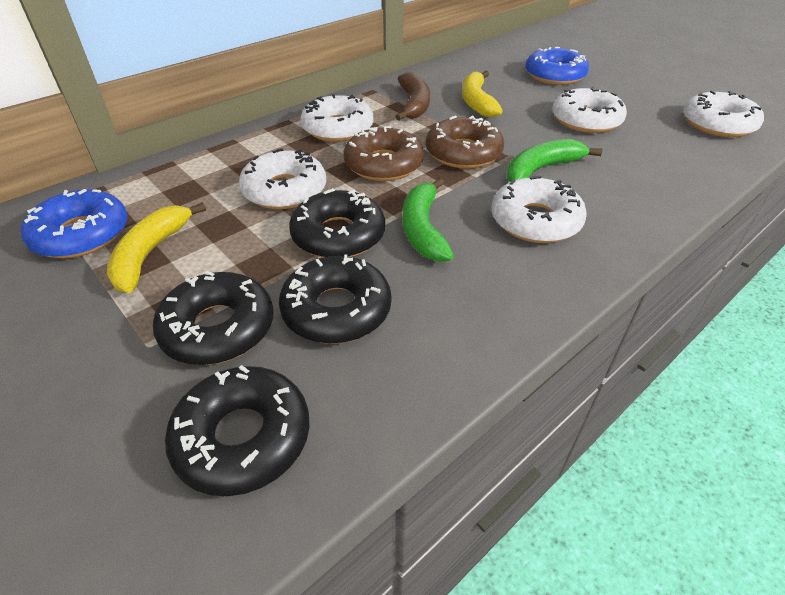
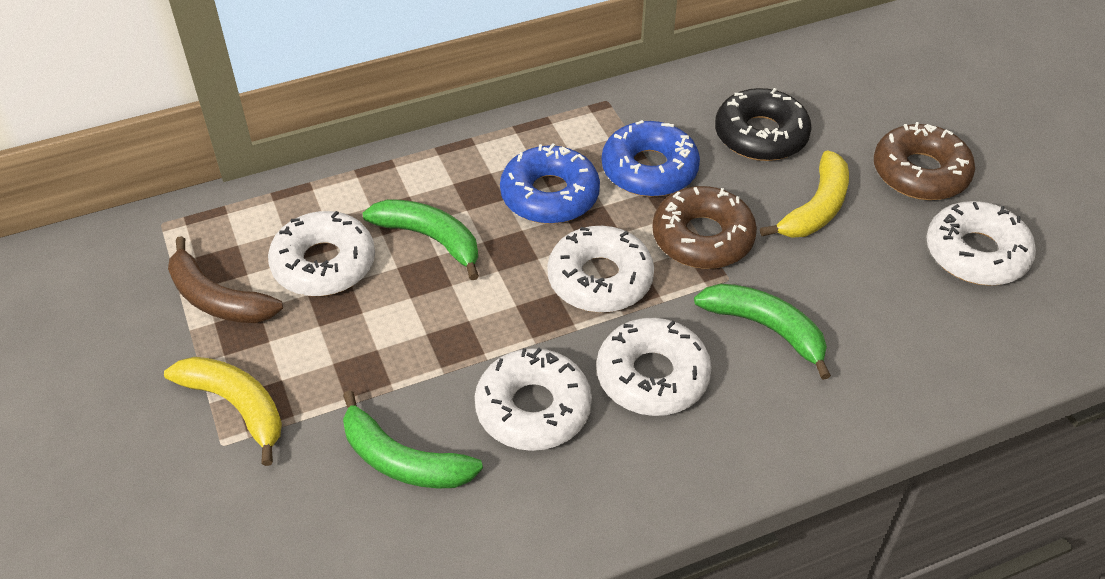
black donut: 4 -> 1
green banana: 2 -> 3

